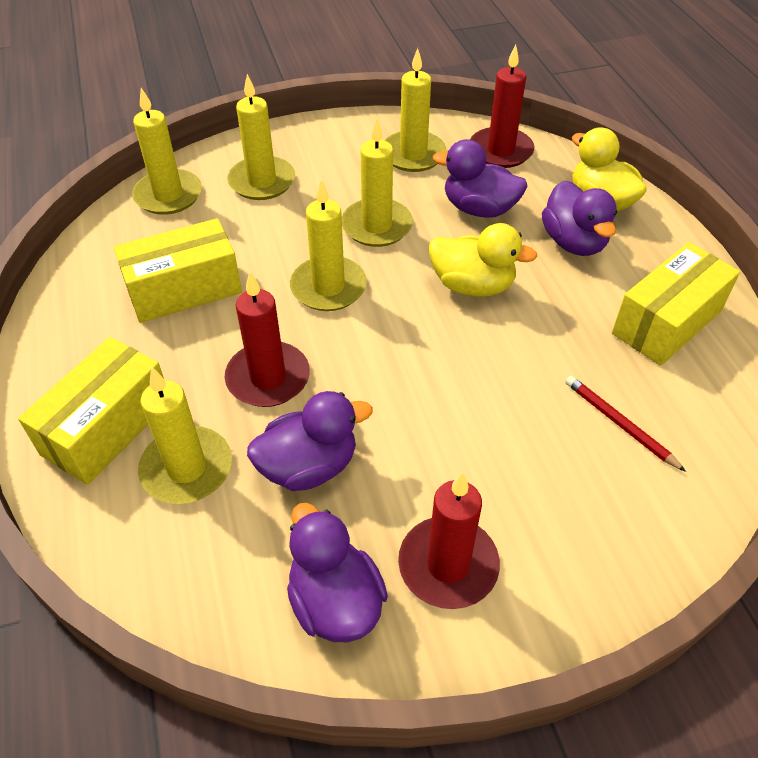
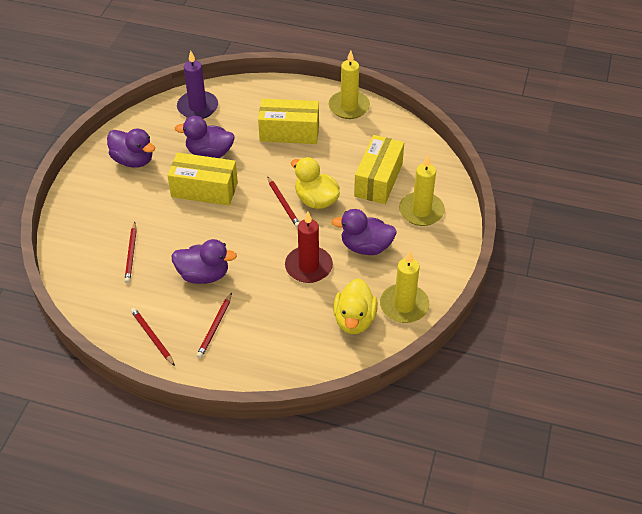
purple candle: 0 -> 1
red candle: 3 -> 1
red pencil: 1 -> 4
yellow candle: 6 -> 3

